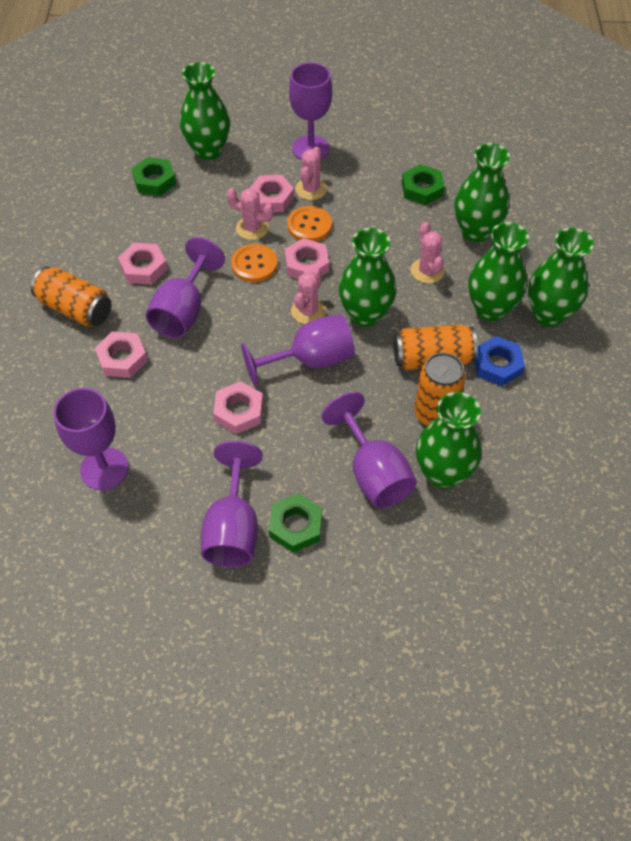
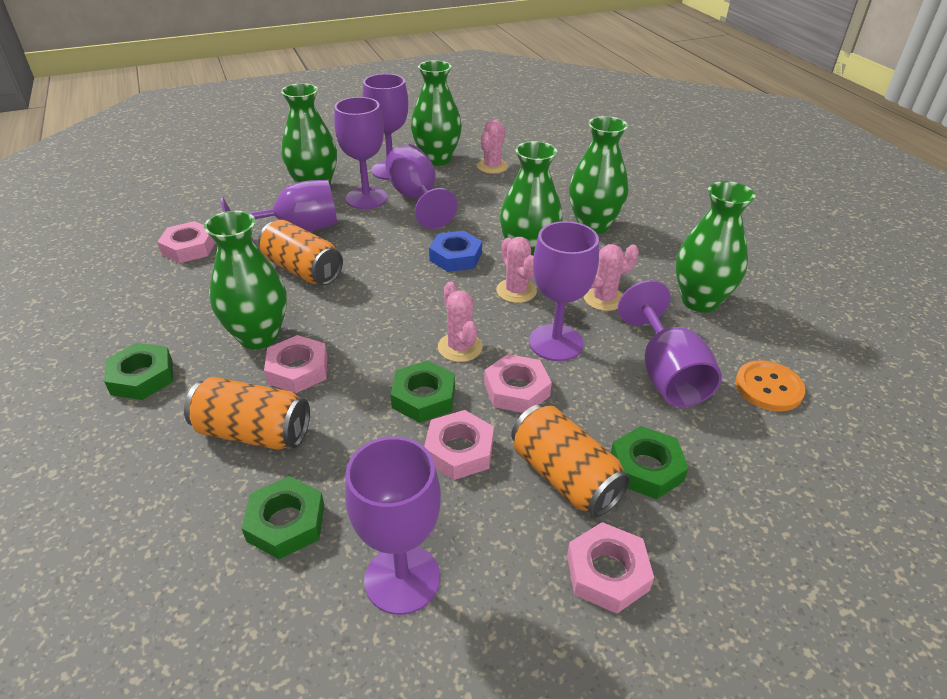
green nut: 3 -> 4
orange button: 2 -> 1
purple goblet: 6 -> 7

